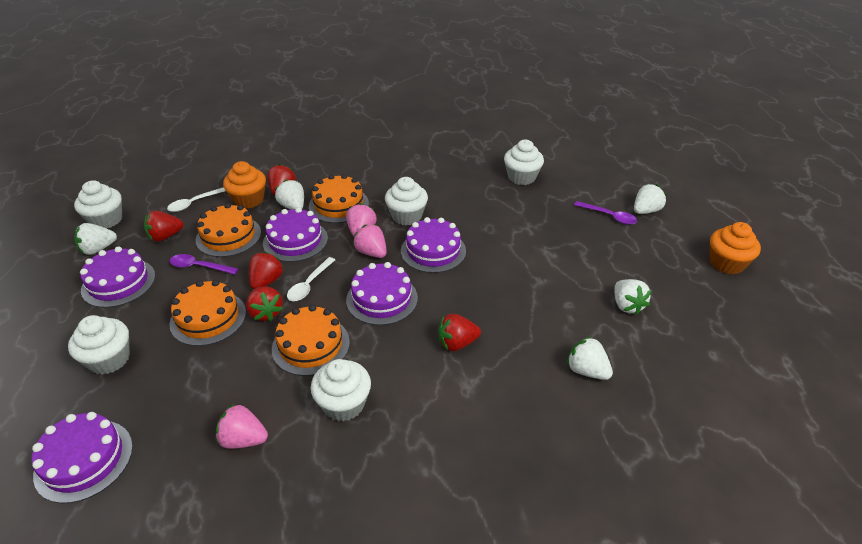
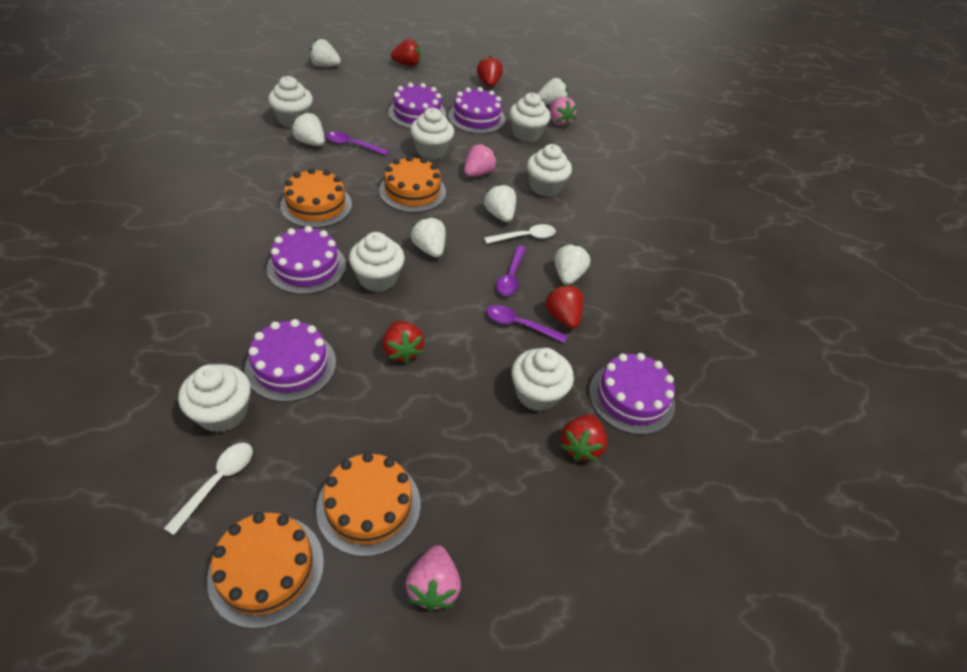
orange cupcake: 2 -> 0
purple spoon: 2 -> 3
white cupcake: 5 -> 7
white strawberry: 5 -> 6

